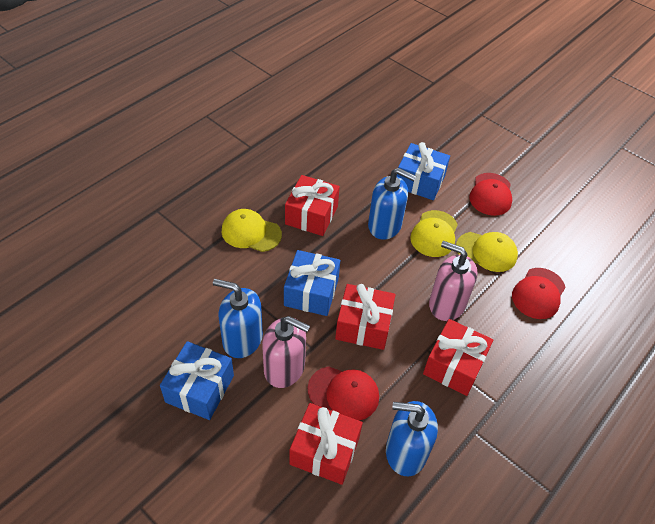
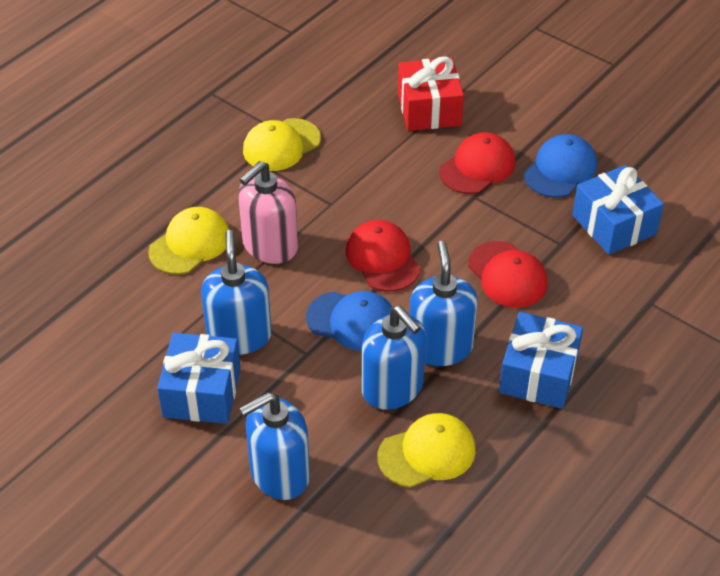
blue cap: 0 -> 2
blue soap dispenser: 3 -> 4
pink soap dispenser: 2 -> 1
red gift: 4 -> 1

